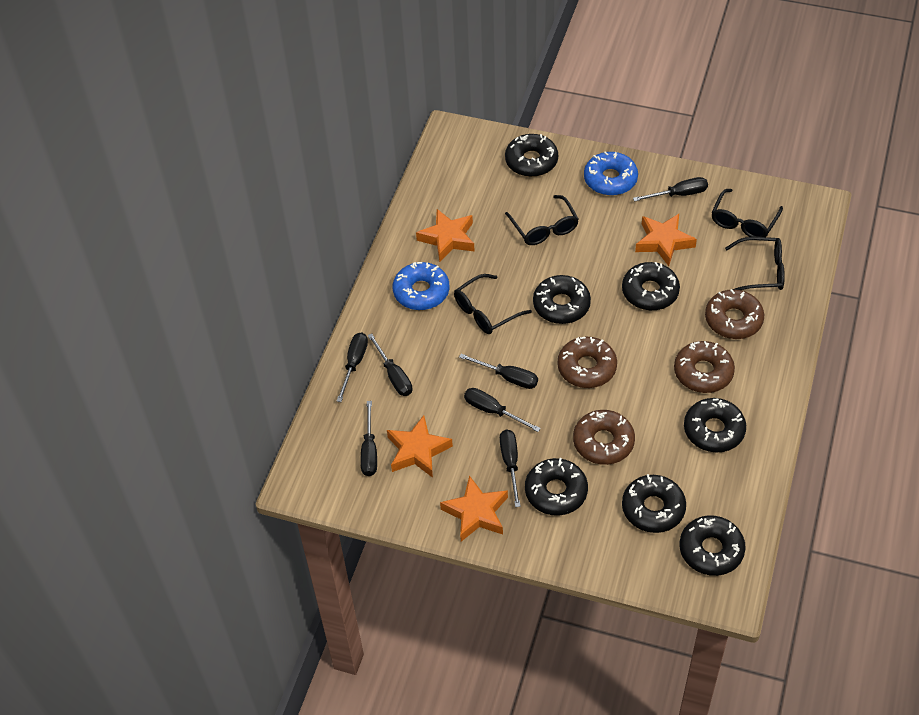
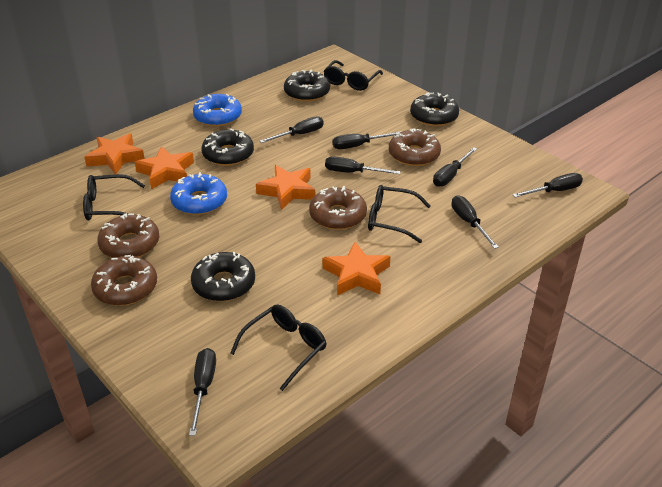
black donut: 7 -> 4

